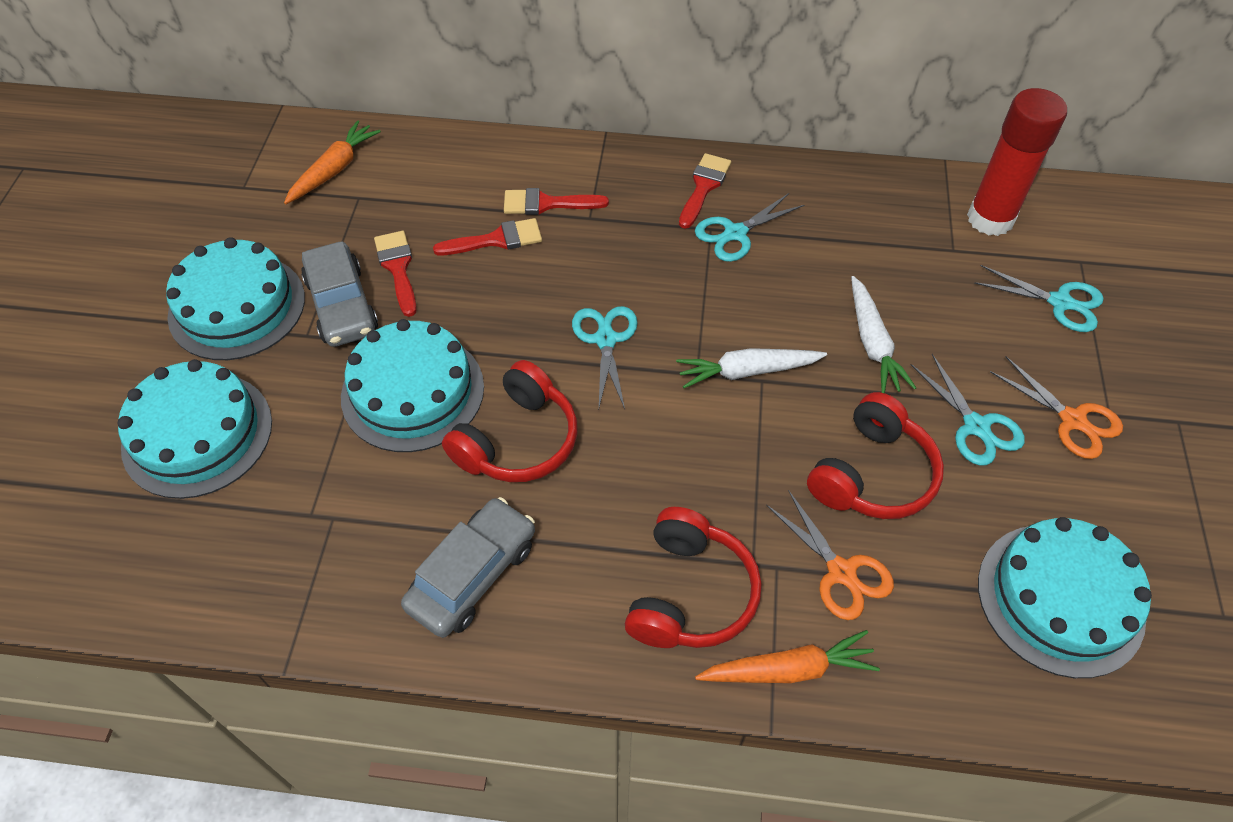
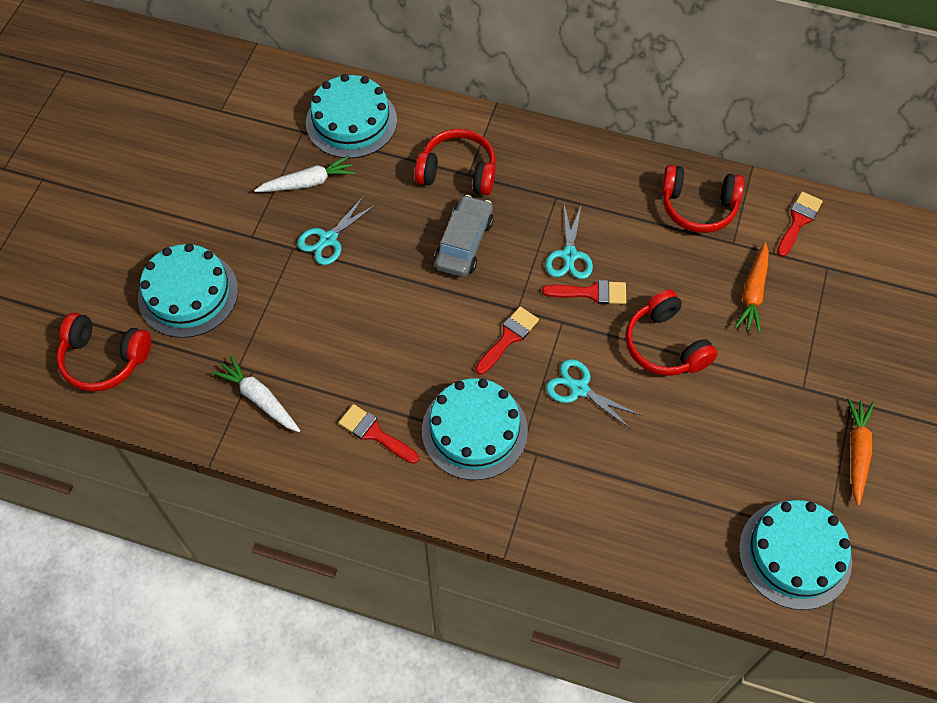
grey car: 2 -> 1
orange scissors: 2 -> 0
red glue stick: 1 -> 0
red headphones: 3 -> 4
turquoise scissors: 4 -> 3

